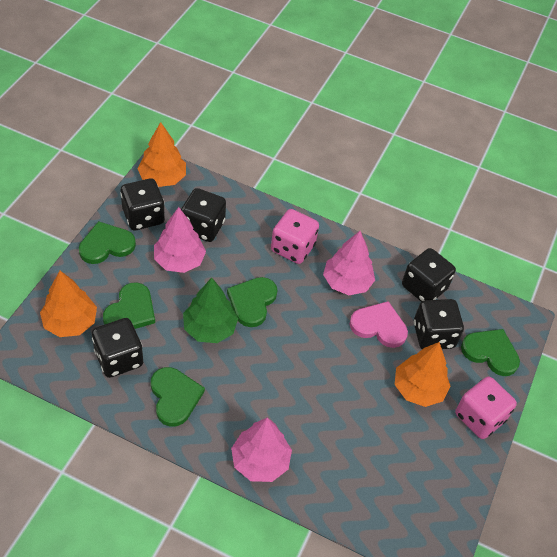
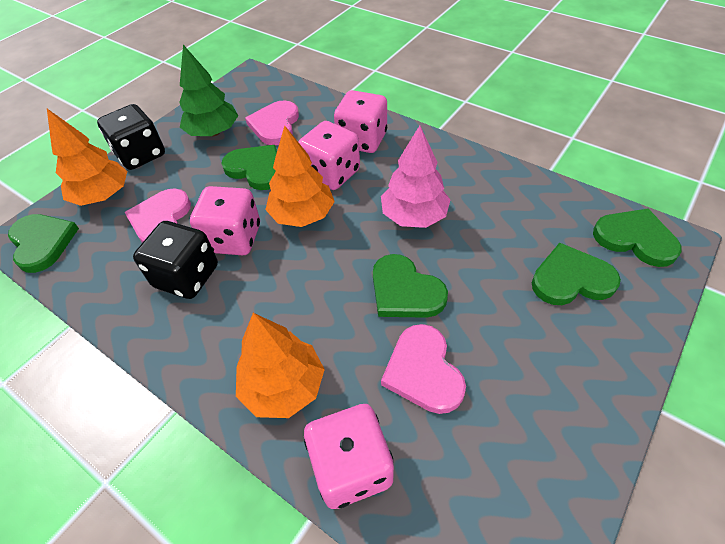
black dice: 5 -> 2
pink dice: 2 -> 4
pink heart: 1 -> 3
pink tree: 3 -> 1

